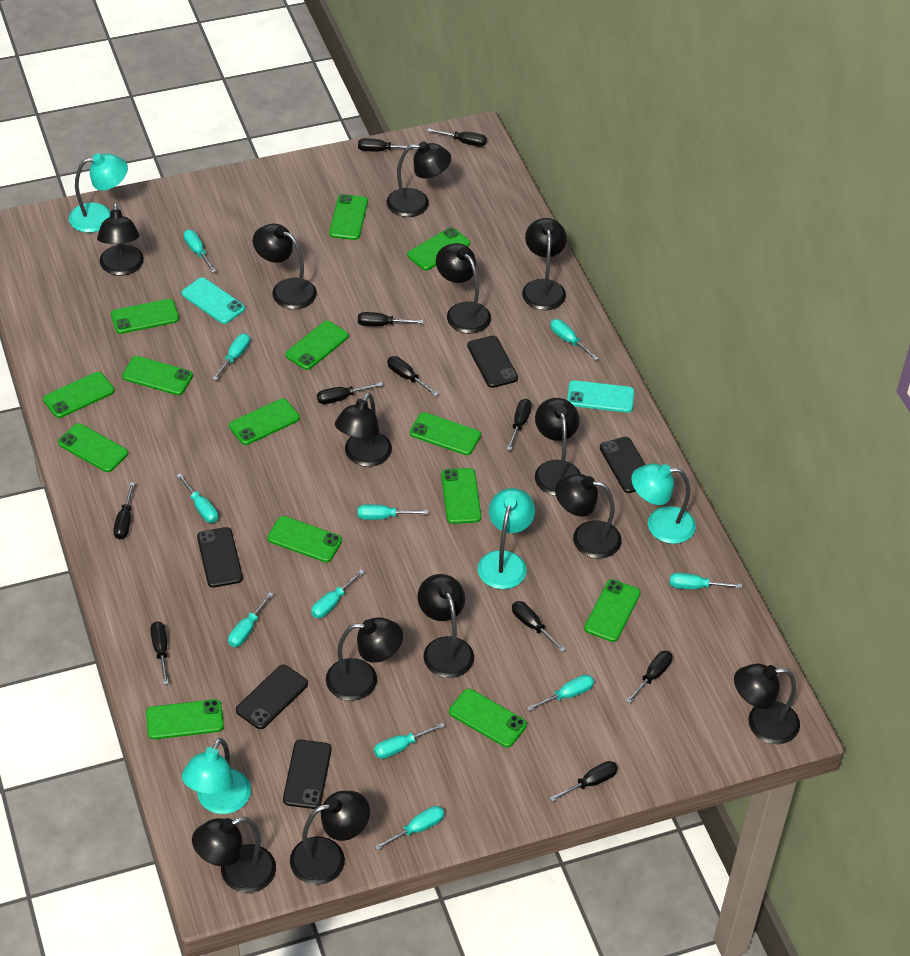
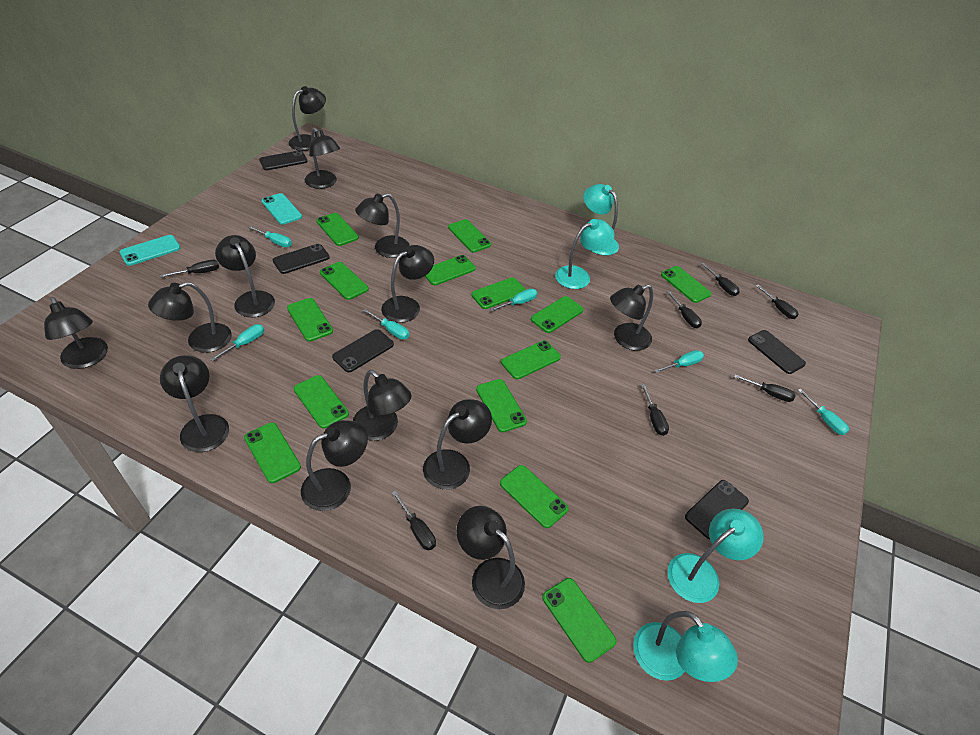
black screwdriver: 11 -> 7
turquoise screwdriver: 11 -> 6

